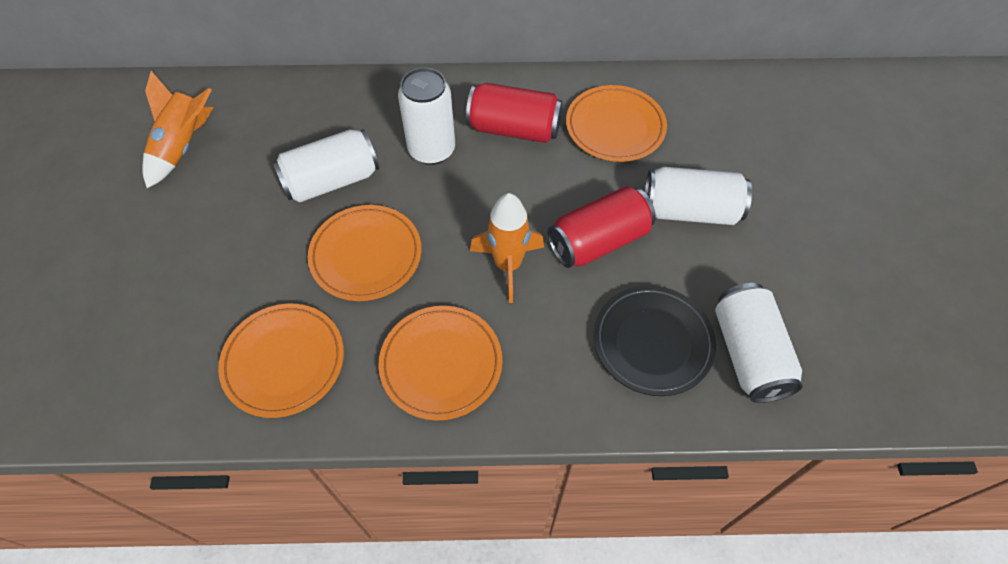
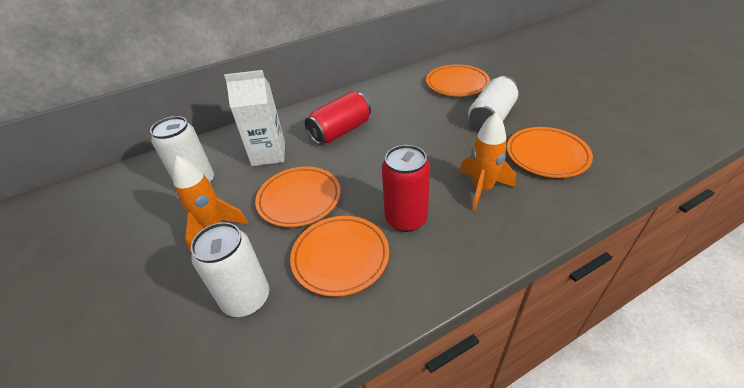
black plate: 1 -> 0
white can: 4 -> 3
white carton: 0 -> 1

